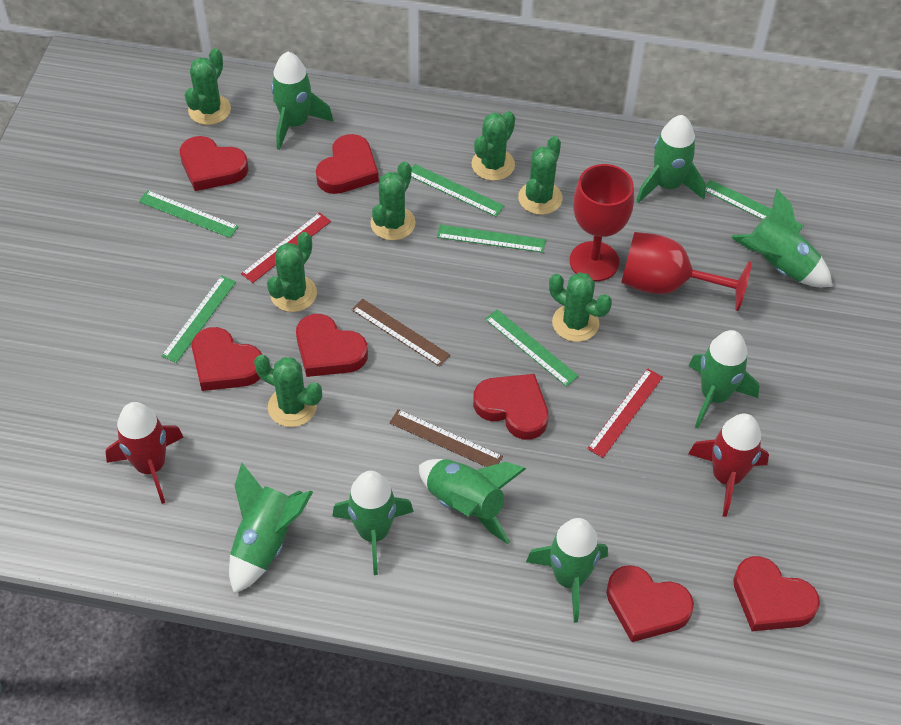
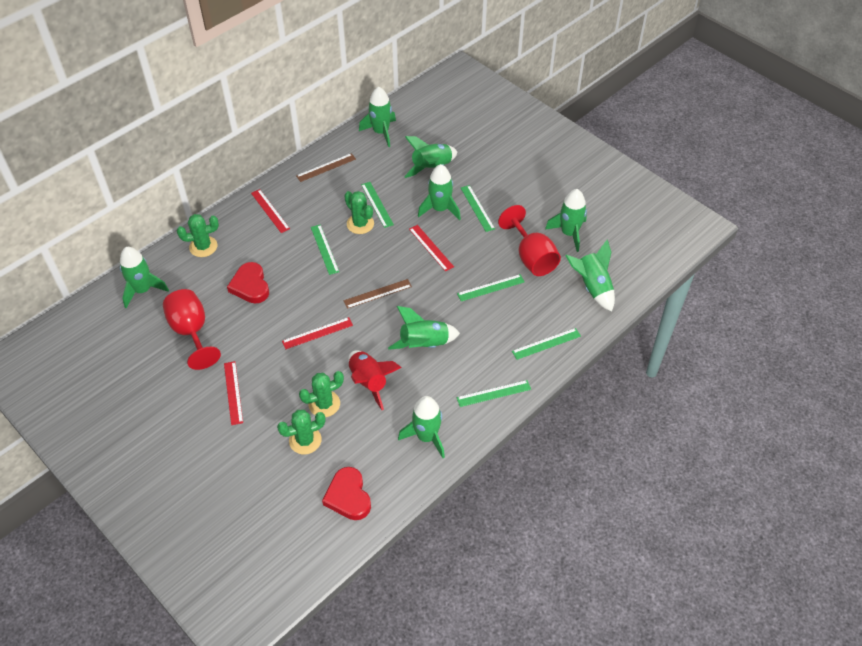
green cactus: 7 -> 4
red heart: 7 -> 2
red rocket: 2 -> 1
red ruler: 2 -> 4

